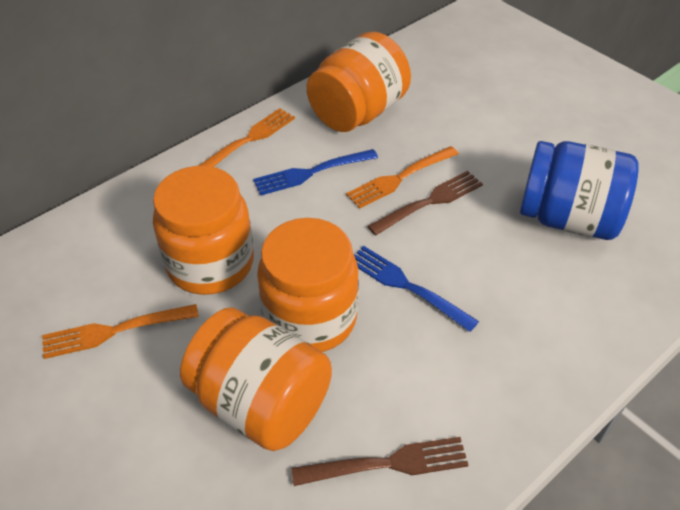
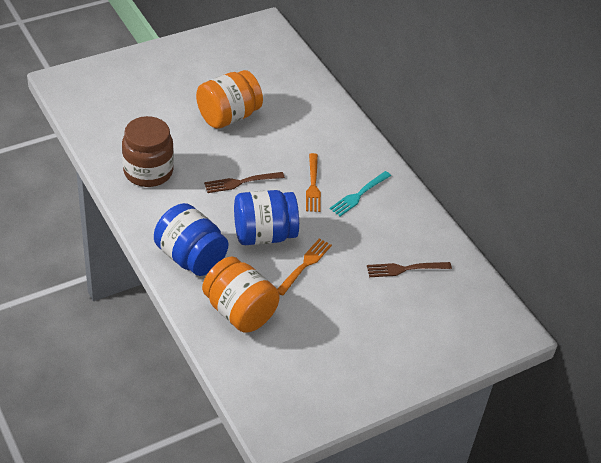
blue fork: 2 -> 0
blue jar: 1 -> 2
brown jar: 0 -> 1
orange fork: 3 -> 2
orange jar: 4 -> 2
turquoise fork: 0 -> 1

